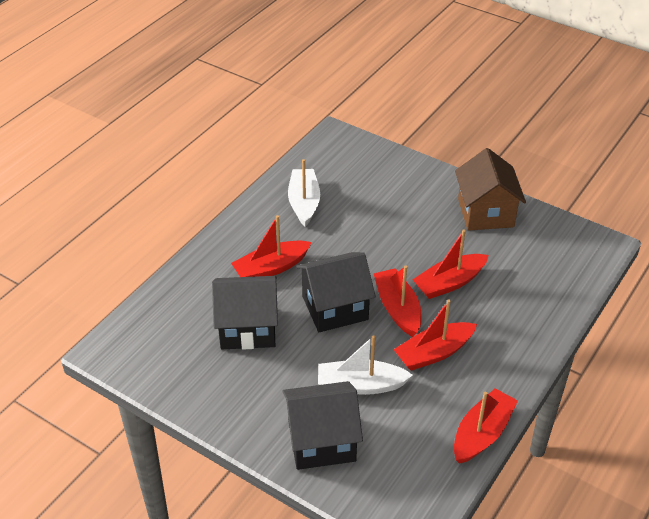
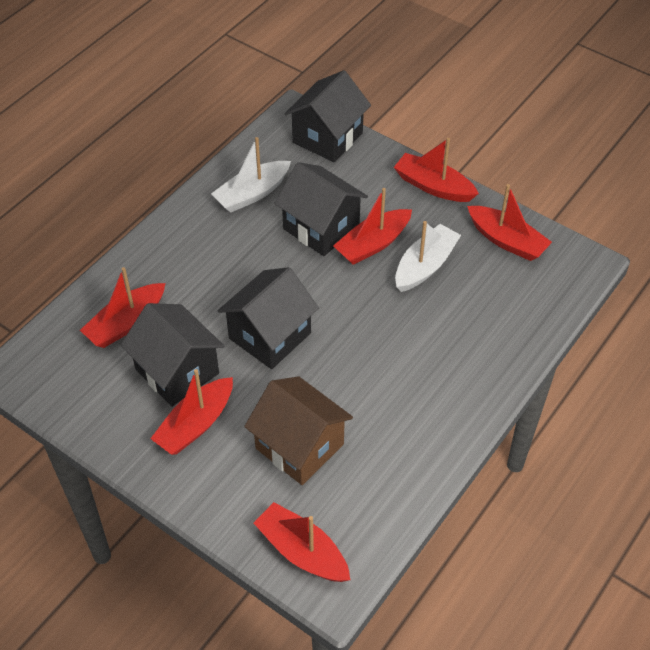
black house: 3 -> 4
red boat: 5 -> 6

